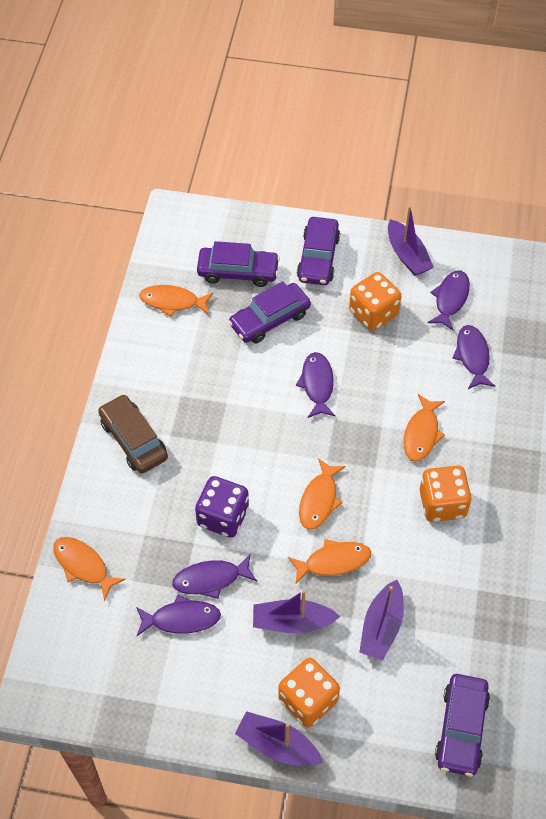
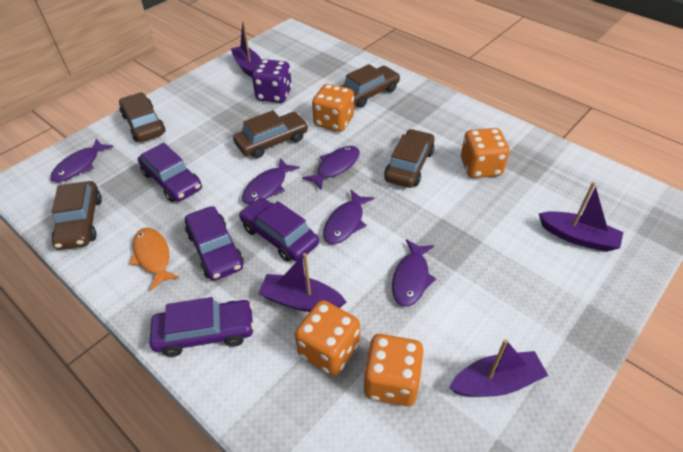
brown car: 1 -> 5
orange dice: 3 -> 4
orange fish: 5 -> 1

